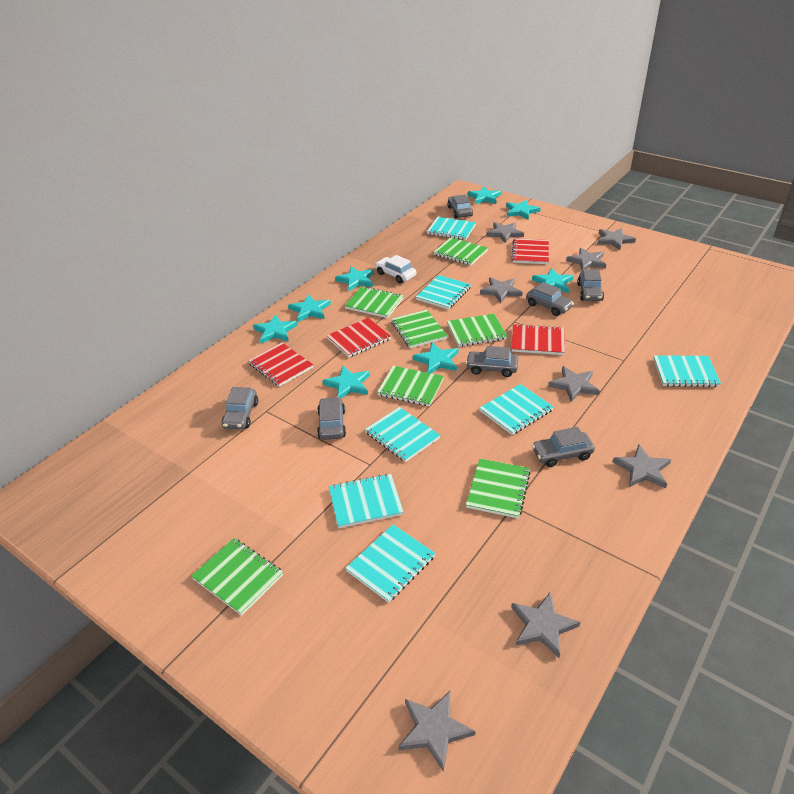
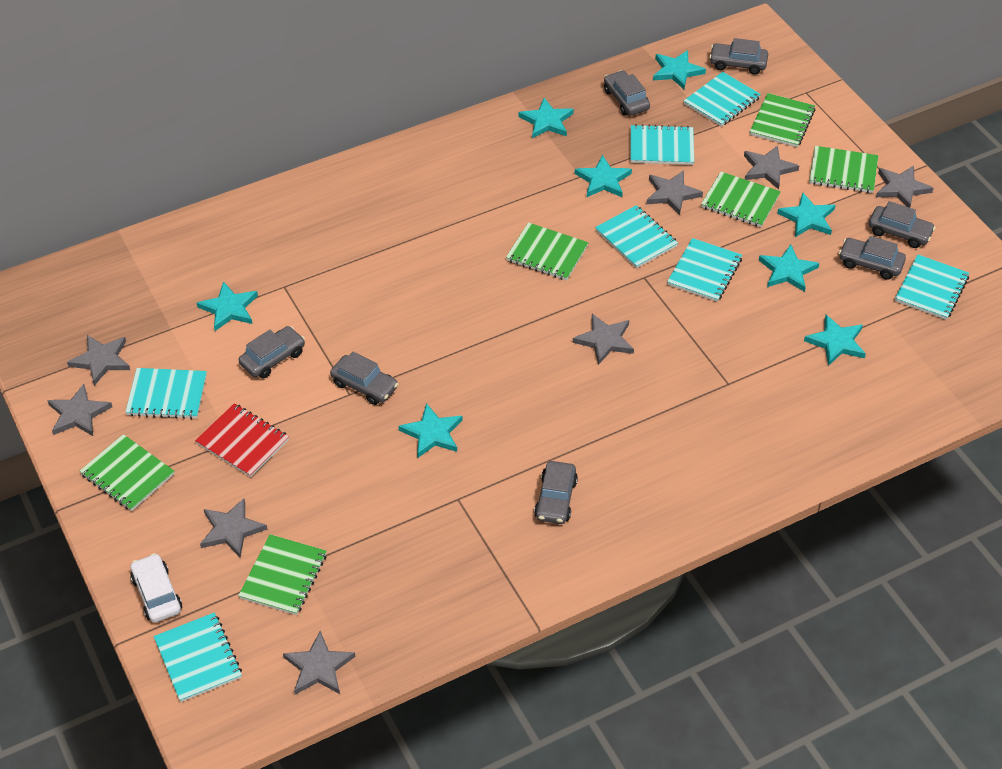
green notebook: 7 -> 6
red notebook: 4 -> 1

